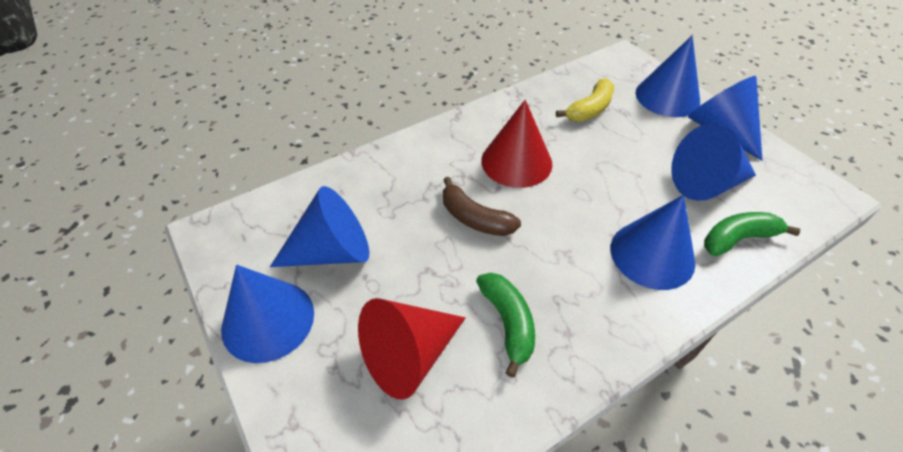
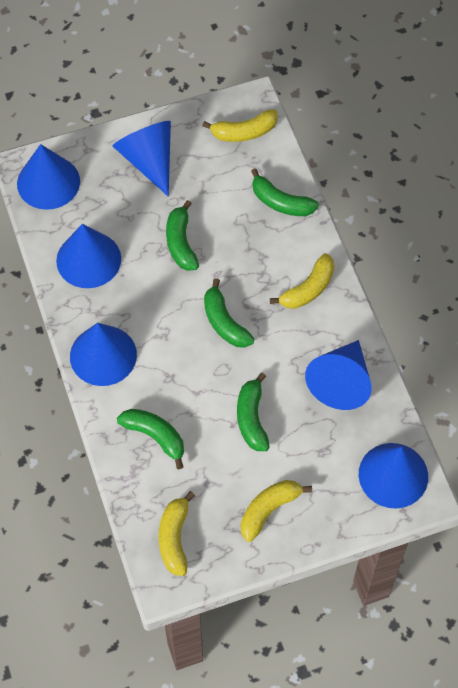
brown banana: 1 -> 0
green banana: 2 -> 5
red cone: 2 -> 0
yellow banana: 1 -> 4

